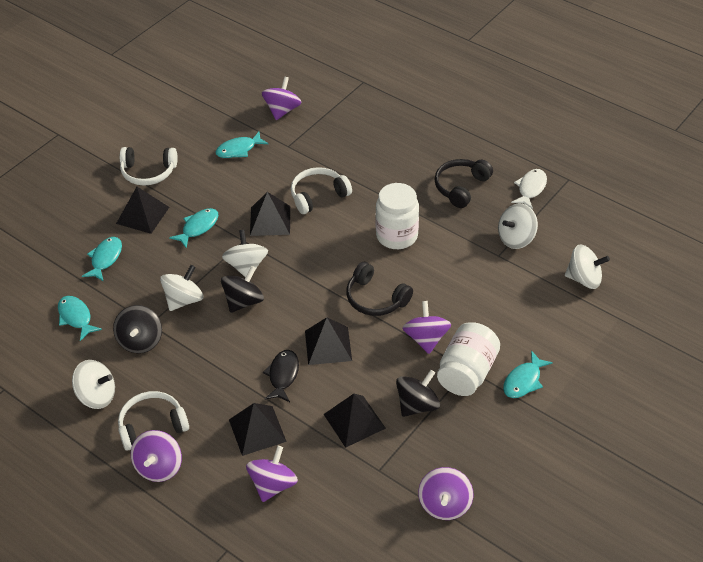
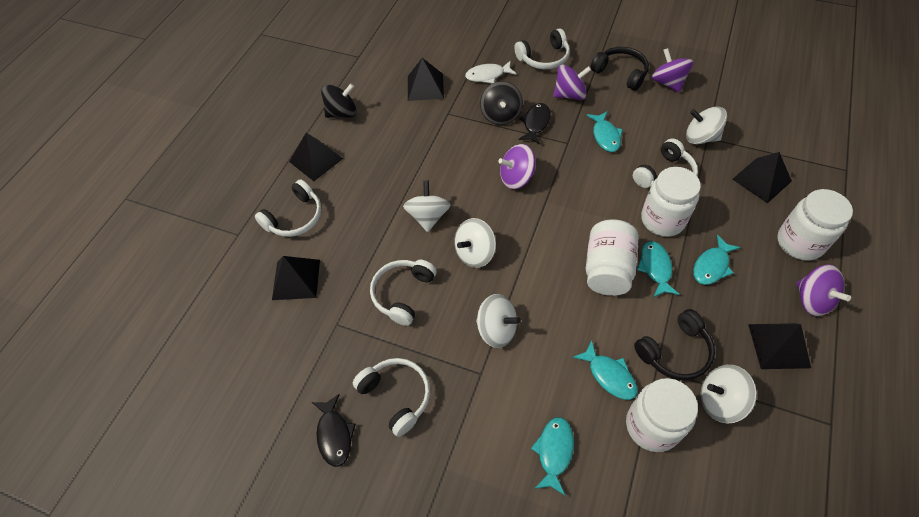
black fish: 1 -> 2
black spinning top: 3 -> 2
purple spinning top: 5 -> 4
white headphones: 3 -> 5
white jar: 2 -> 4

